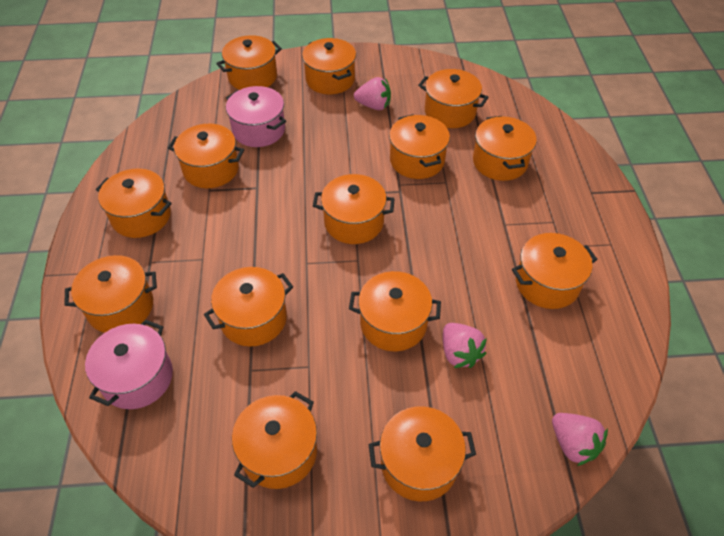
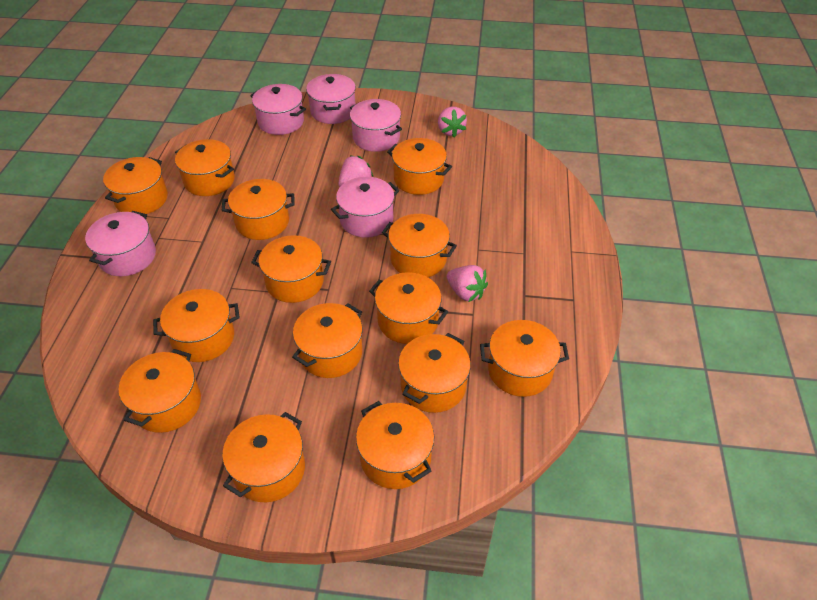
pink pot: 2 -> 5

